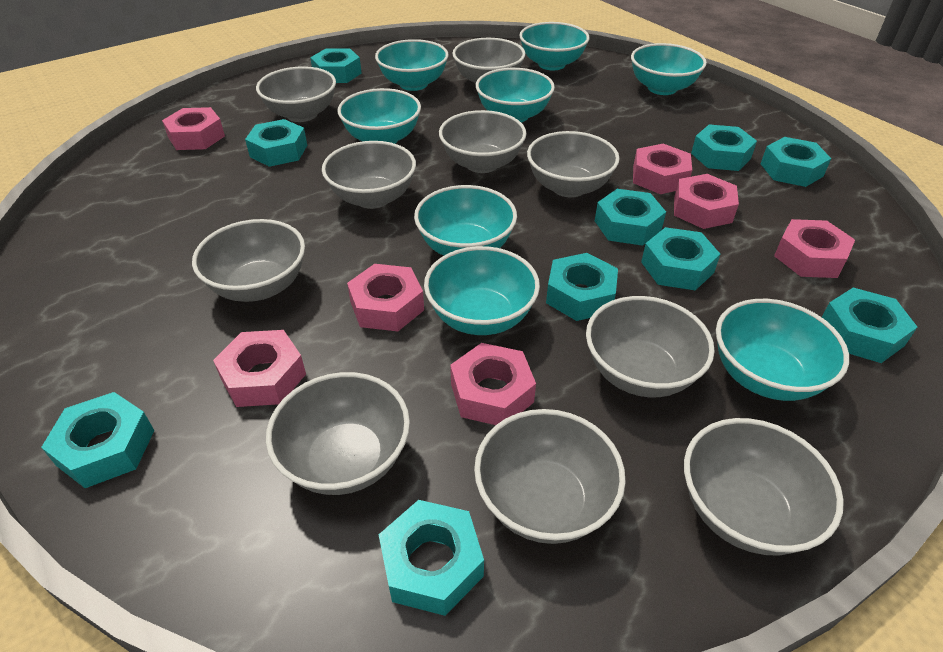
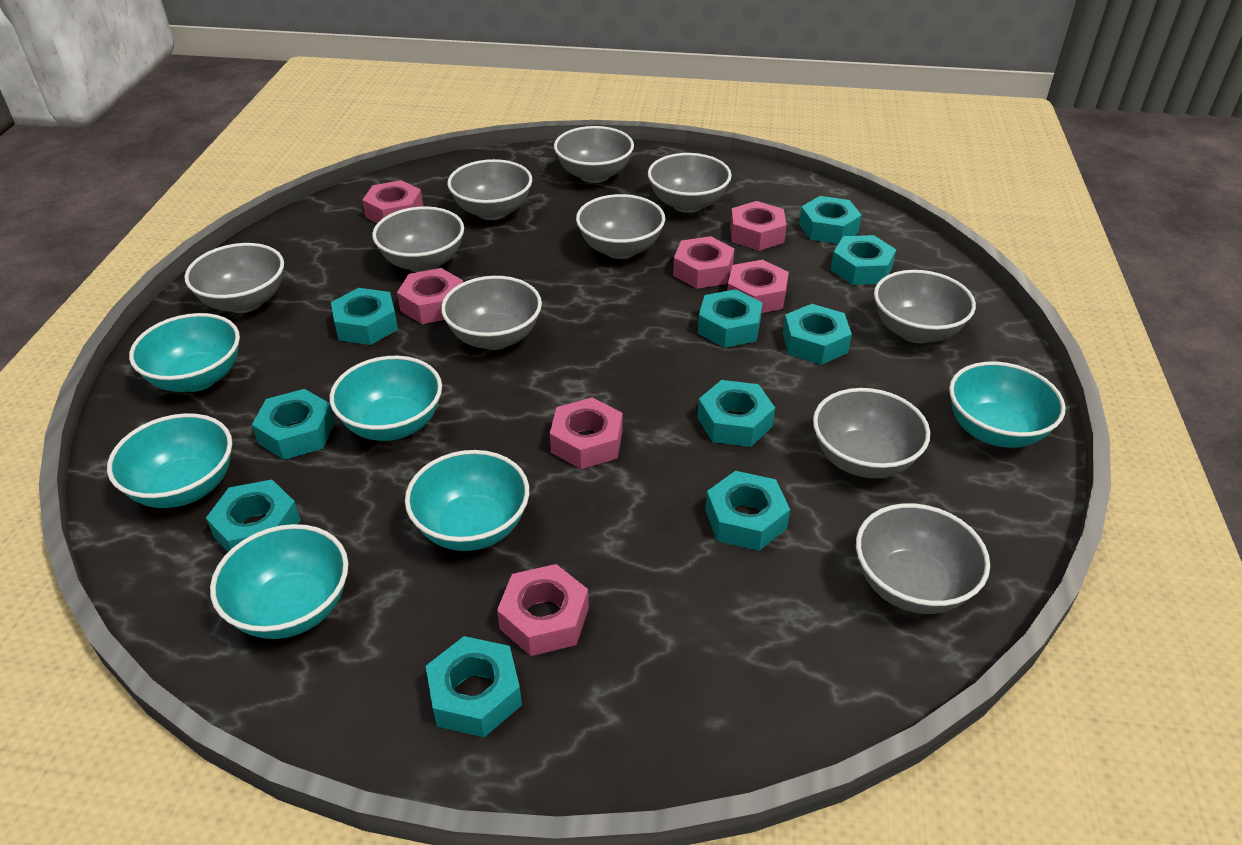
turquoise bowl: 8 -> 6

